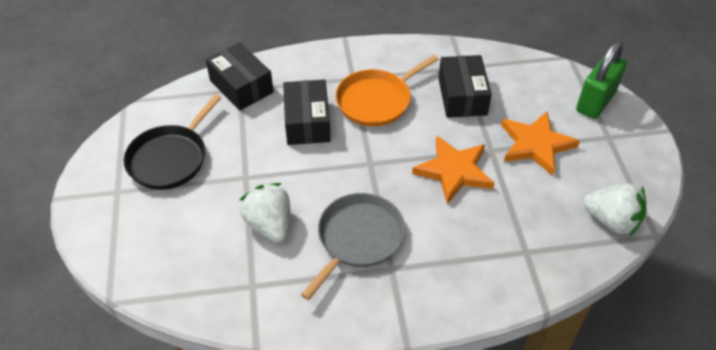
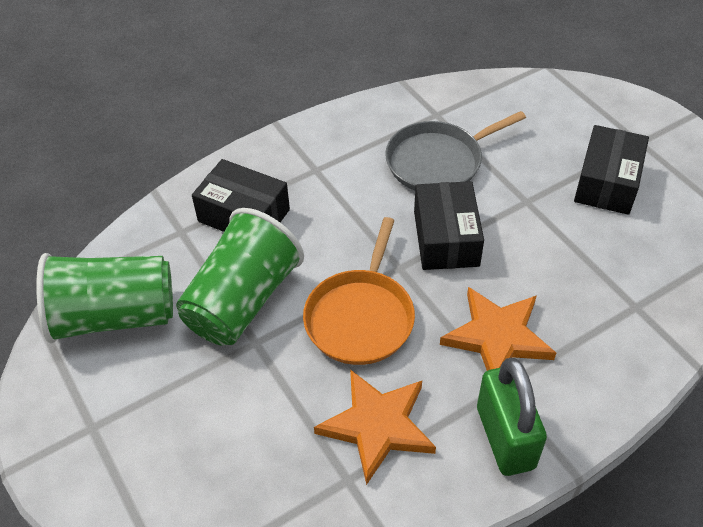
black pan: 1 -> 0
green cup: 0 -> 2
white strawberry: 2 -> 0

